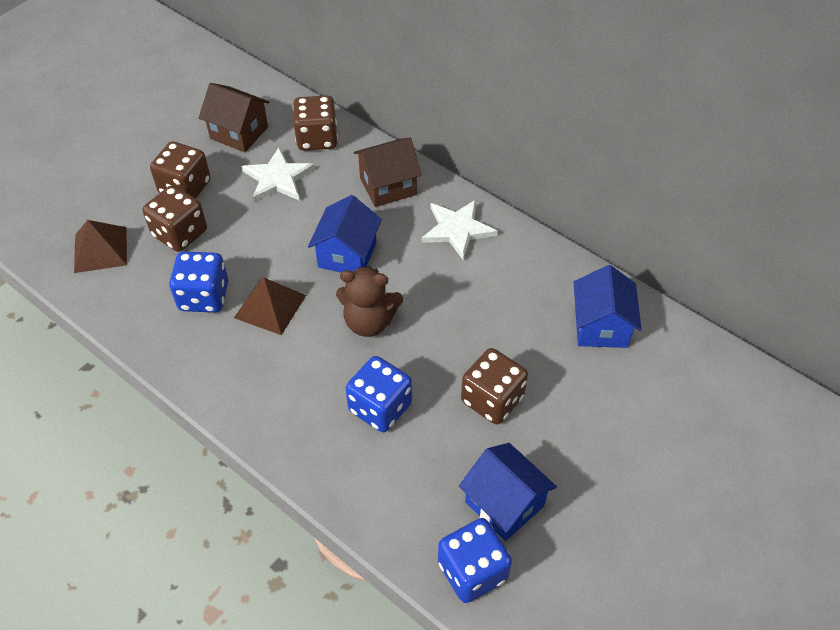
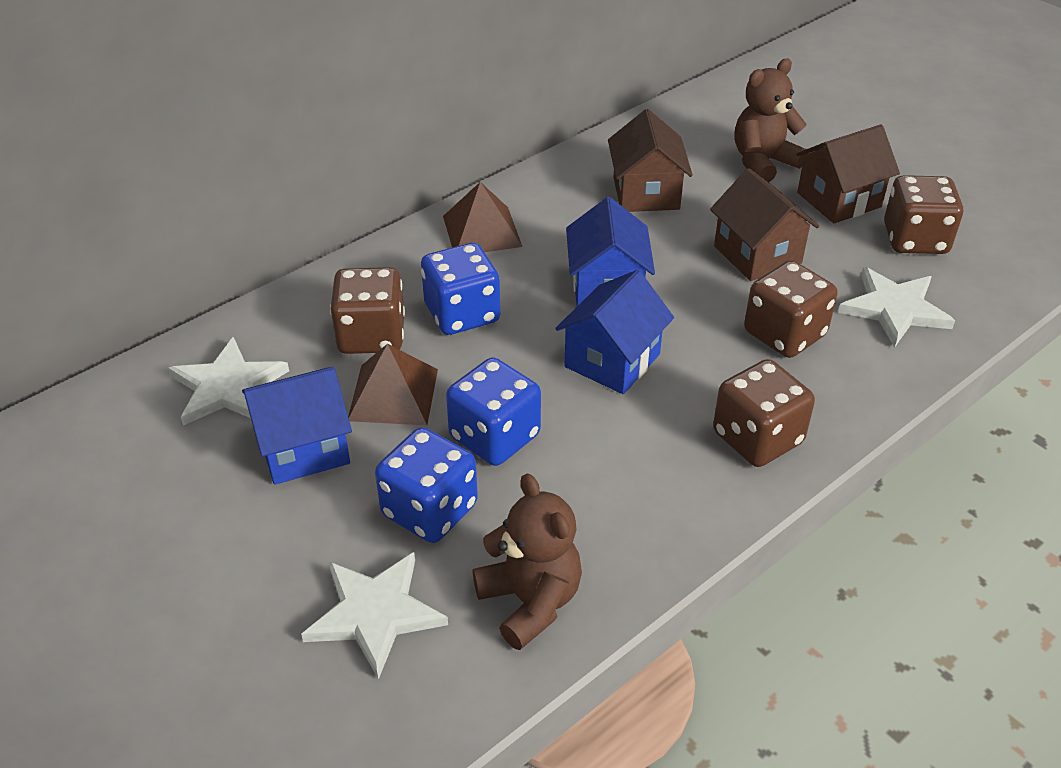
brown house: 2 -> 3
brown teddy bear: 1 -> 2
white star: 2 -> 3

